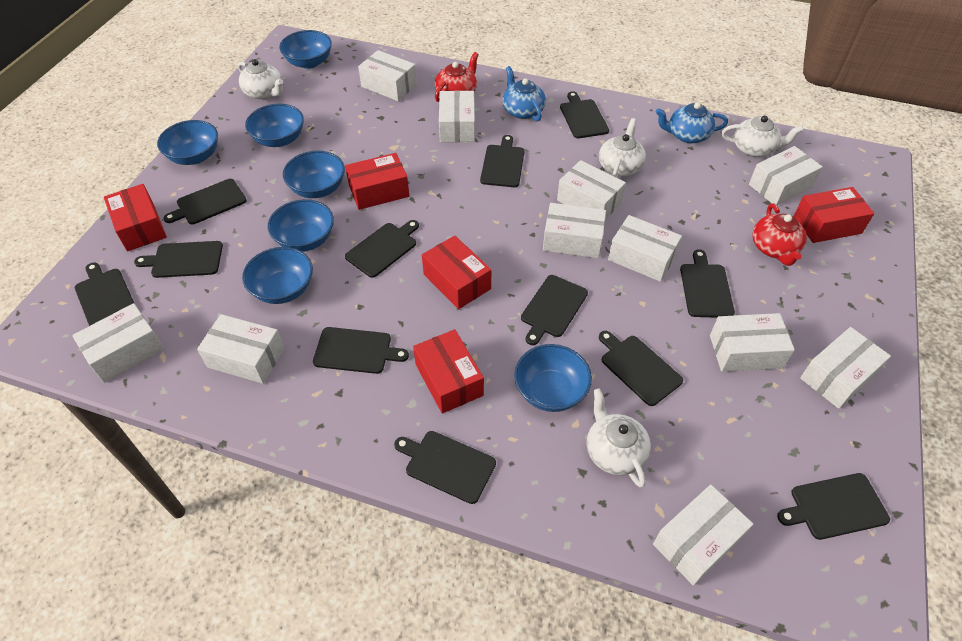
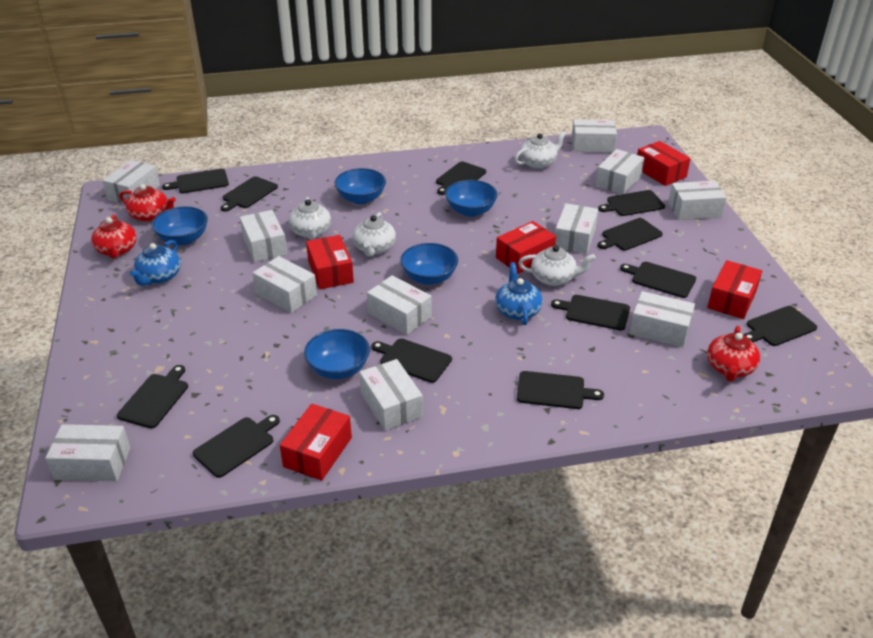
blue bowl: 7 -> 5
red teapot: 2 -> 3

